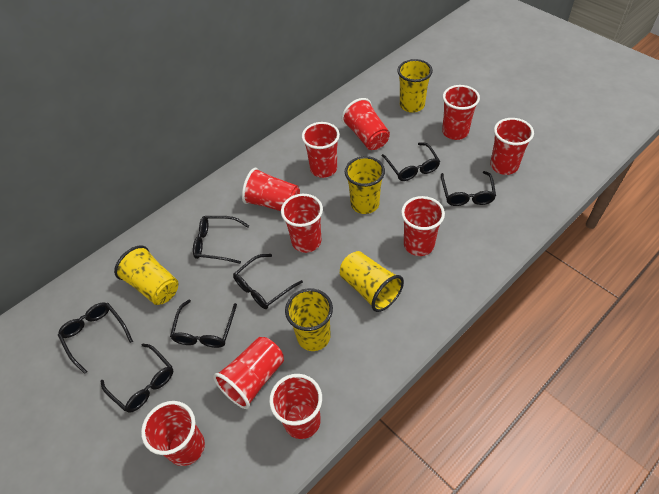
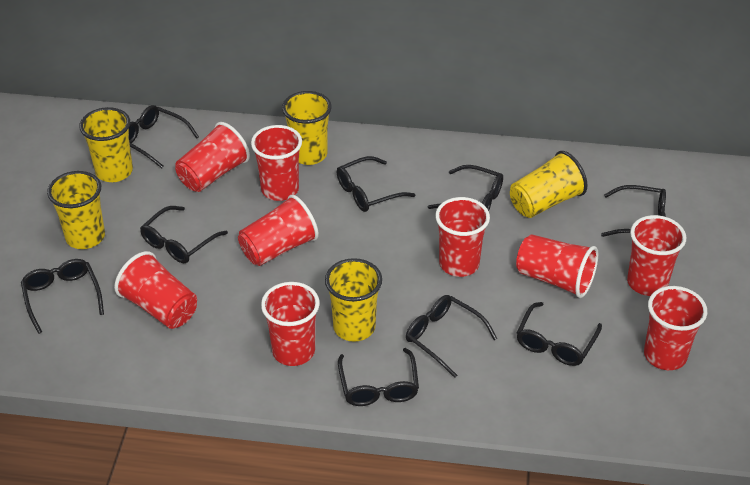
black glasses: 7 -> 9
red cup: 10 -> 9

